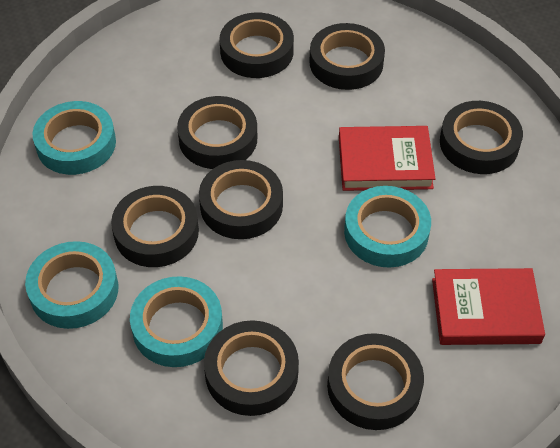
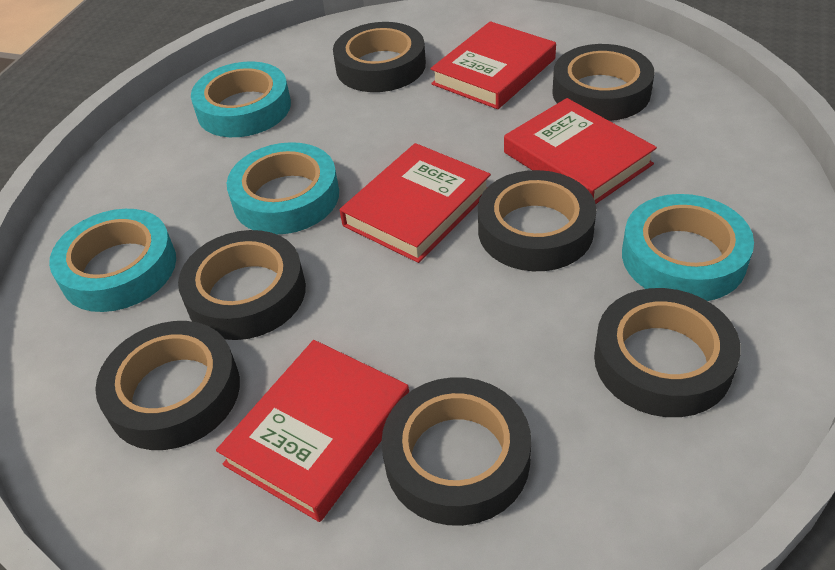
black tape: 8 -> 7
red book: 2 -> 4

